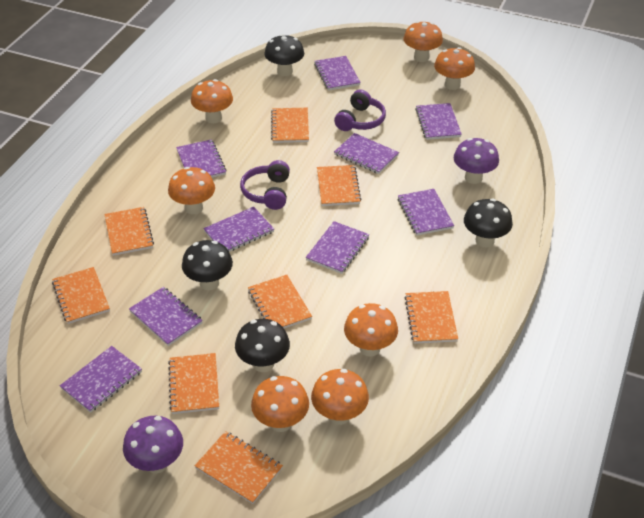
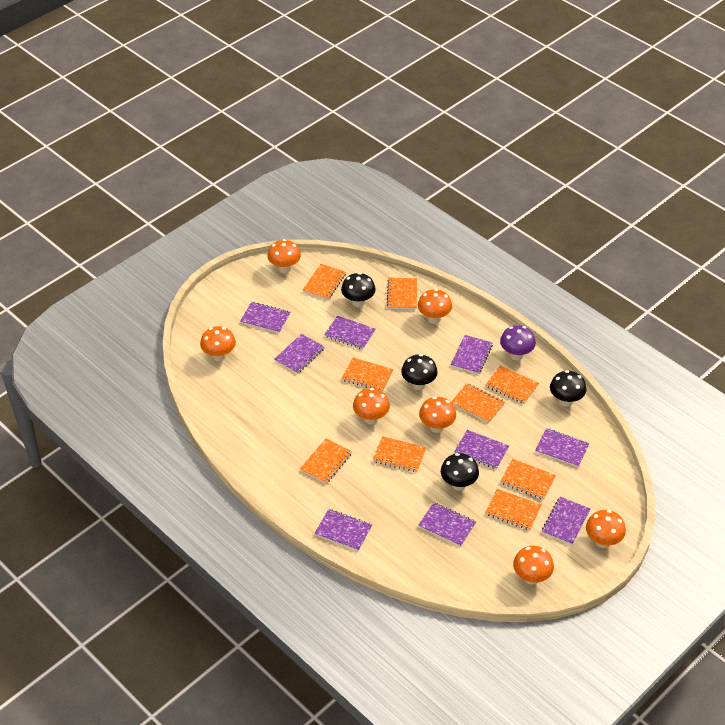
orange notebook: 8 -> 9
purple headphones: 2 -> 0
purple mushroom: 2 -> 1

